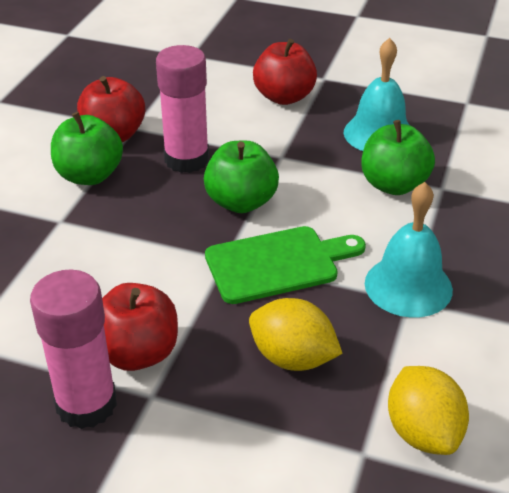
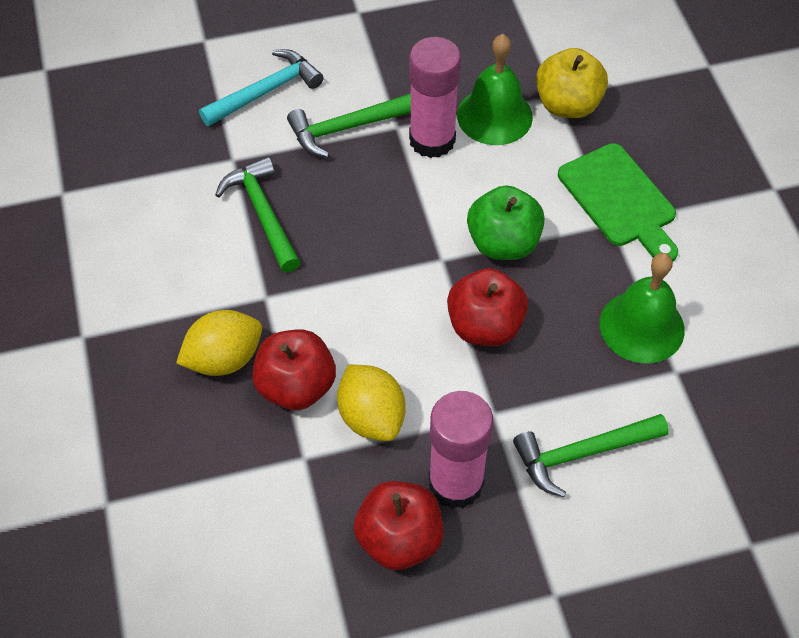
green apple: 3 -> 1
green bell: 0 -> 2
green hammer: 0 -> 3
turquoise bell: 2 -> 0
turquoise hammer: 0 -> 1
yellow apple: 0 -> 1

